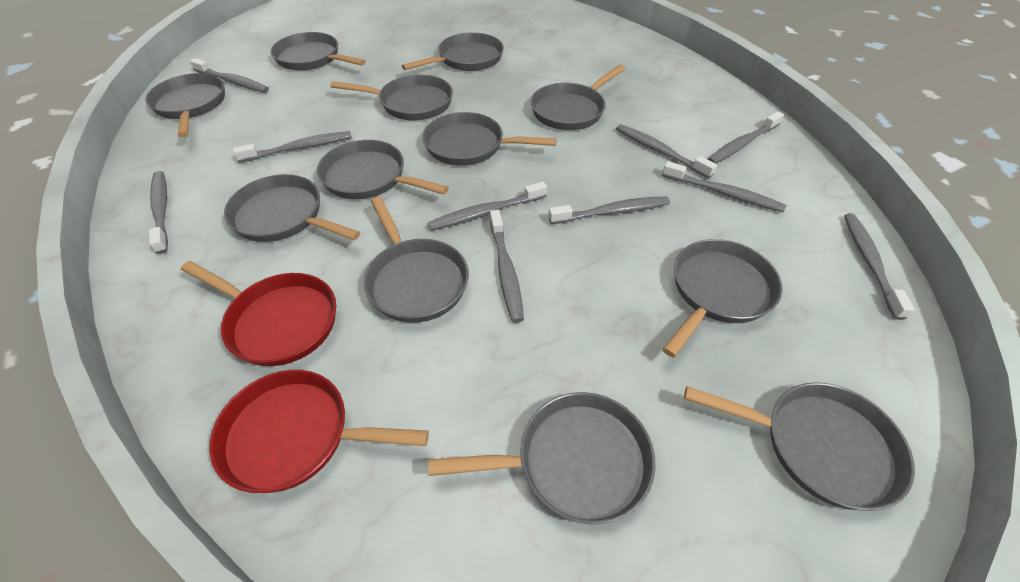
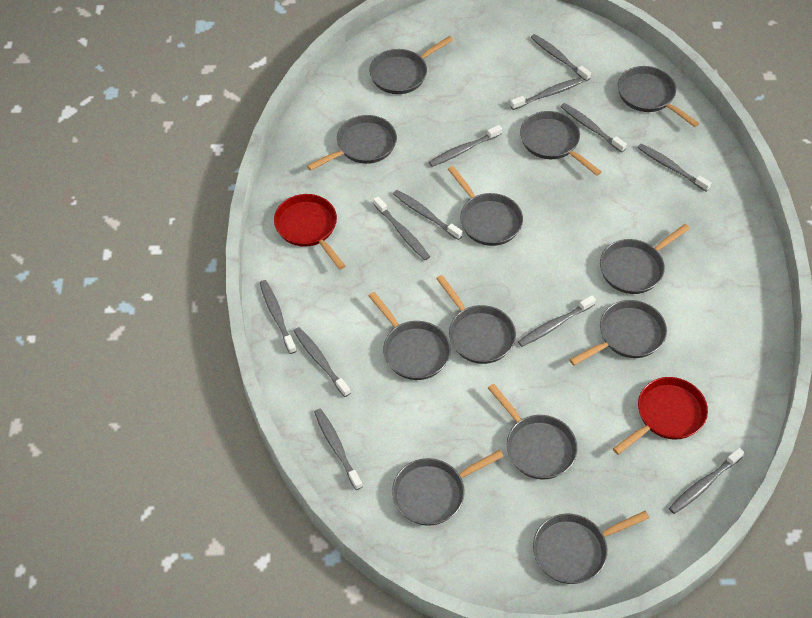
grey toothbrush: 10 -> 12

